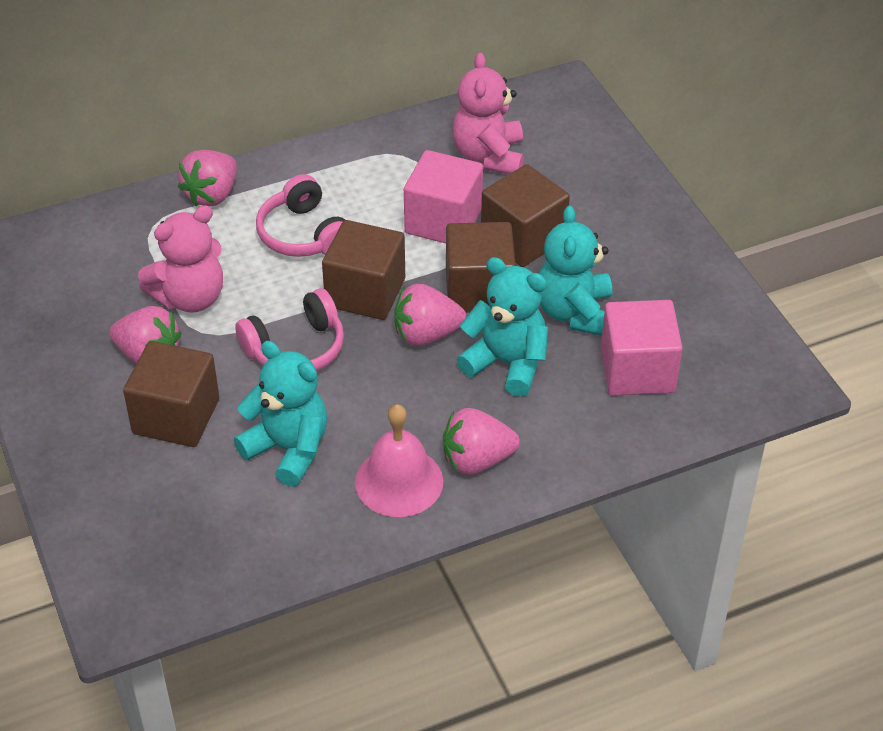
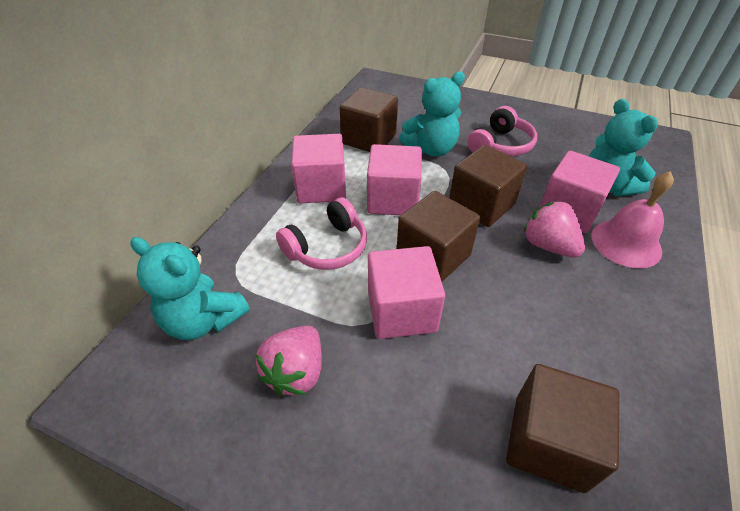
pink cube: 2 -> 4
pink strawberry: 4 -> 2
pink teddy bear: 2 -> 0

